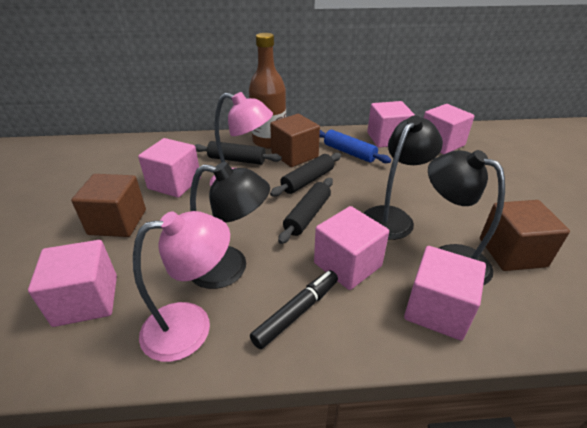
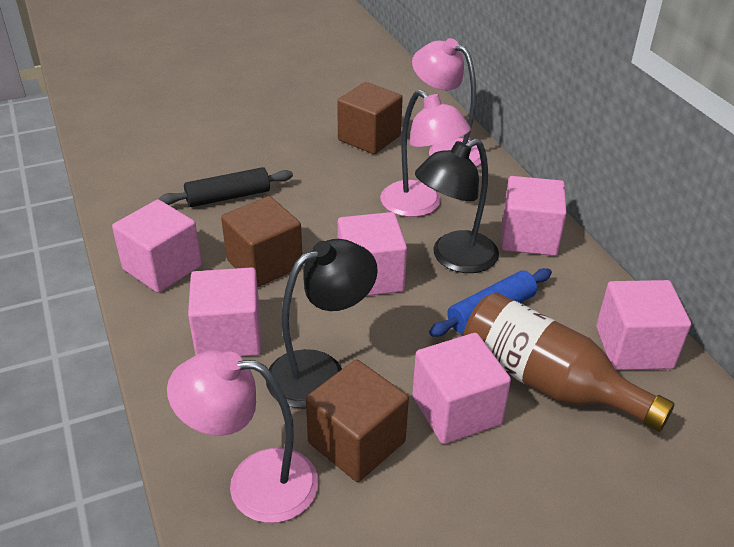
black lamp: 3 -> 2
black marker: 1 -> 0
black rolling pin: 3 -> 1
pink lamp: 2 -> 3

